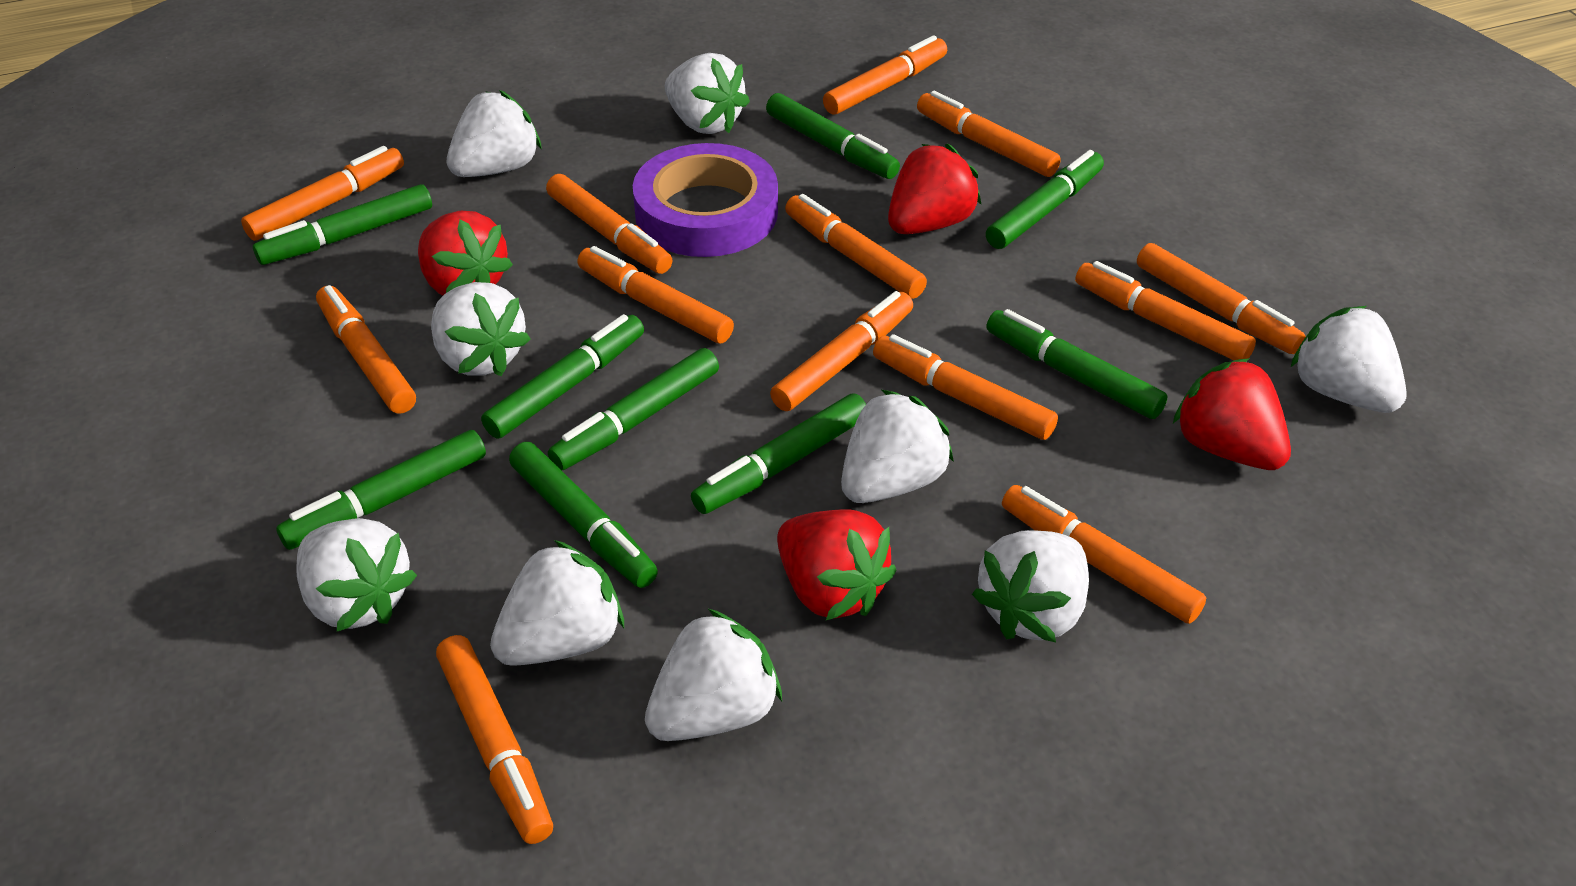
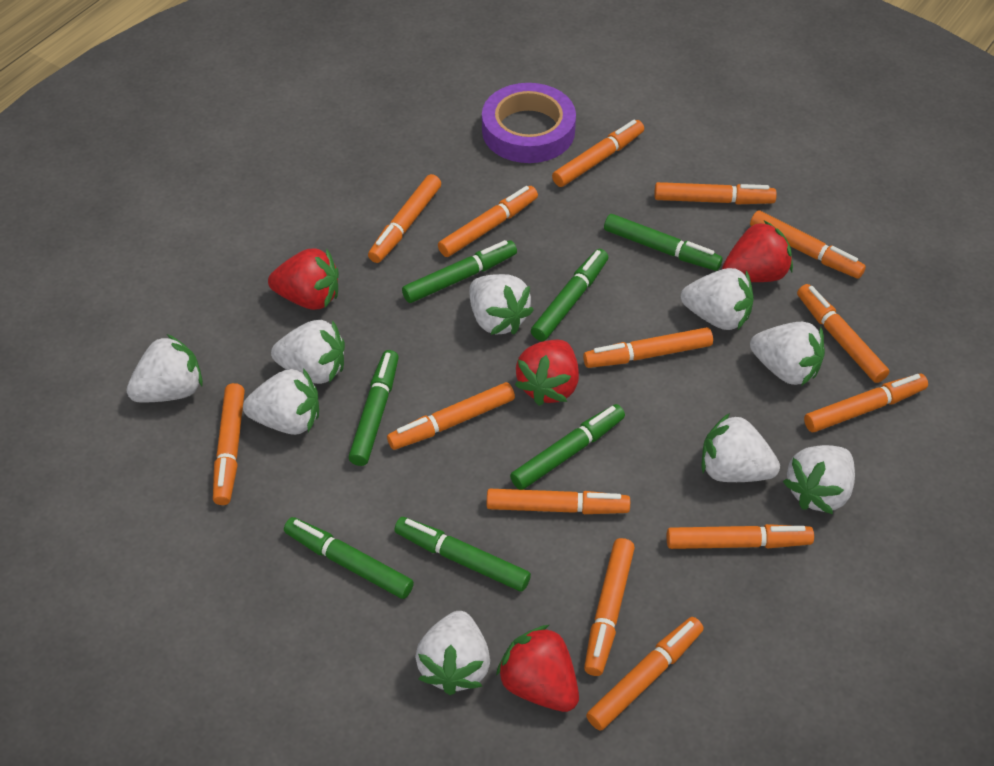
green marker: 9 -> 7
orange marker: 13 -> 14

